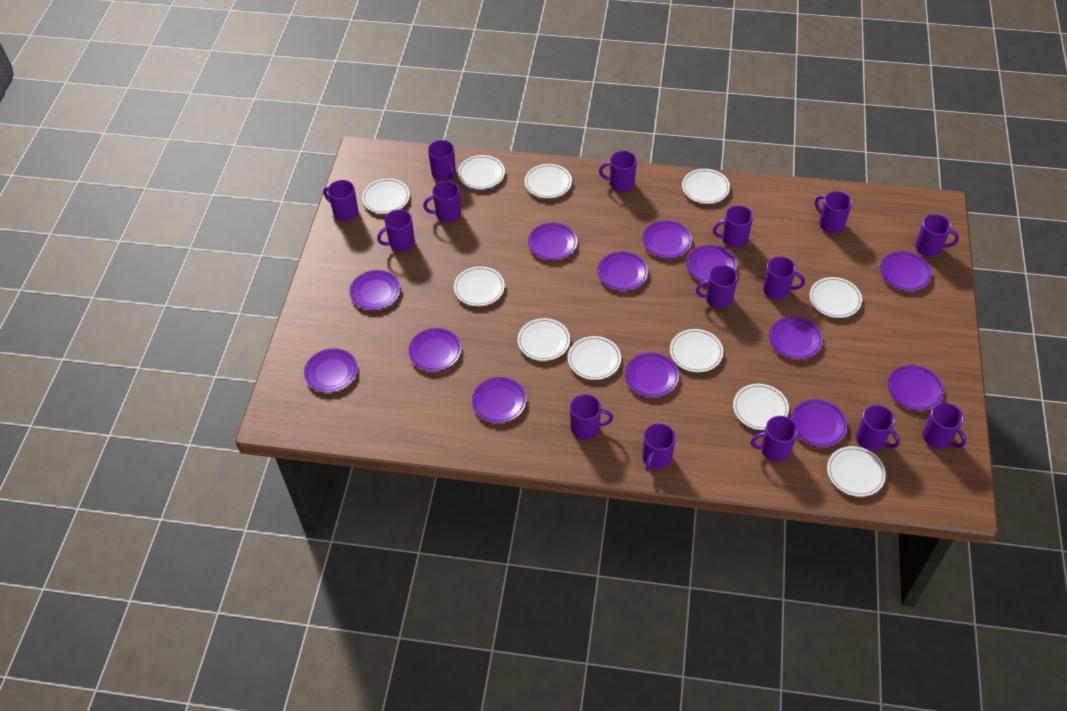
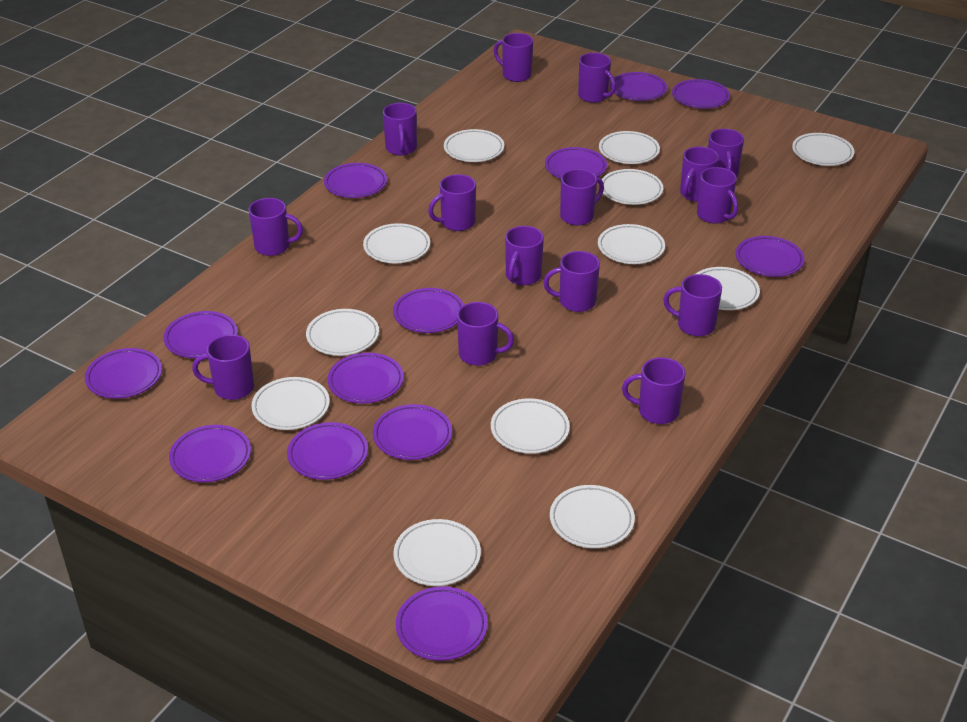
white plate: 11 -> 12

